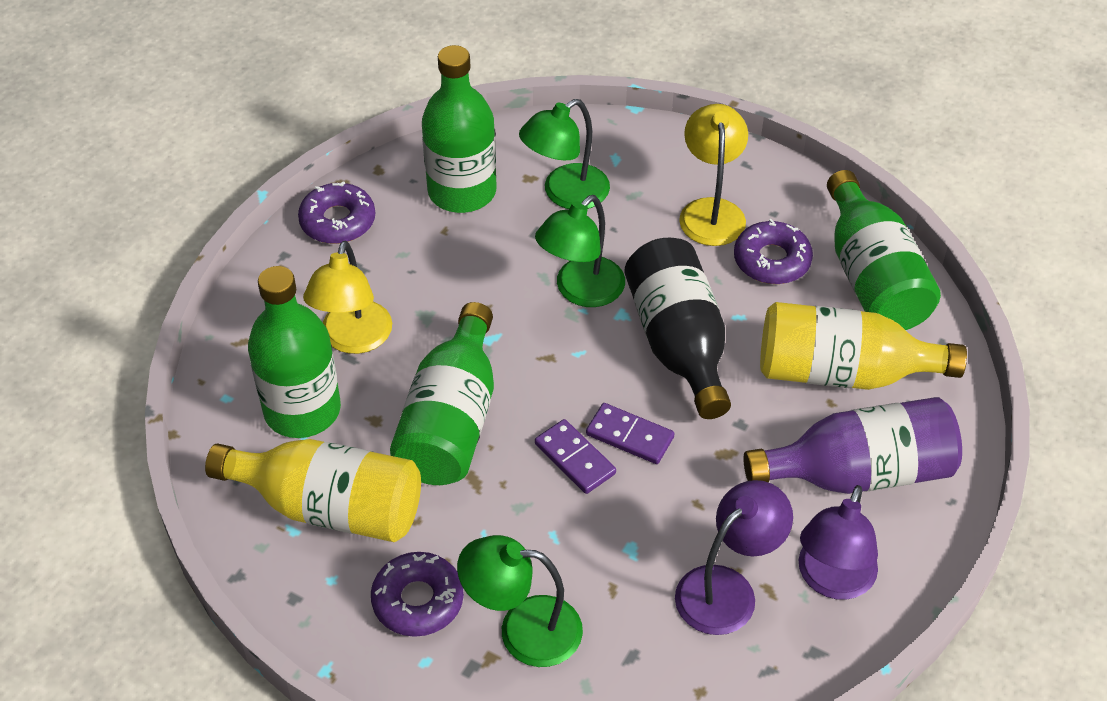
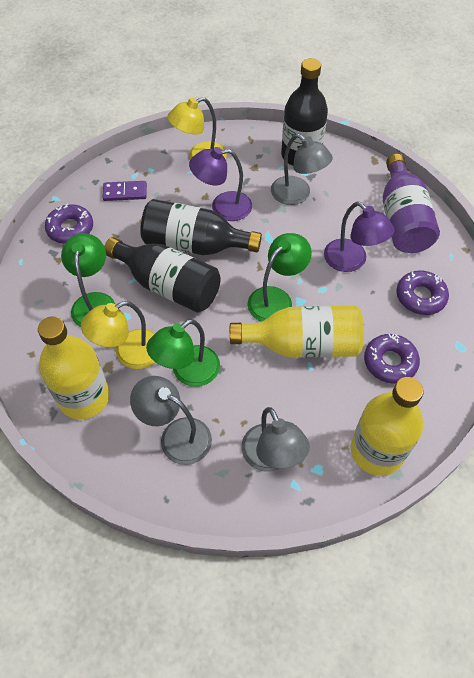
black bottle: 1 -> 3
green bottle: 4 -> 0
grey lamp: 0 -> 3
purple domino: 2 -> 1
yellow bottle: 2 -> 3

